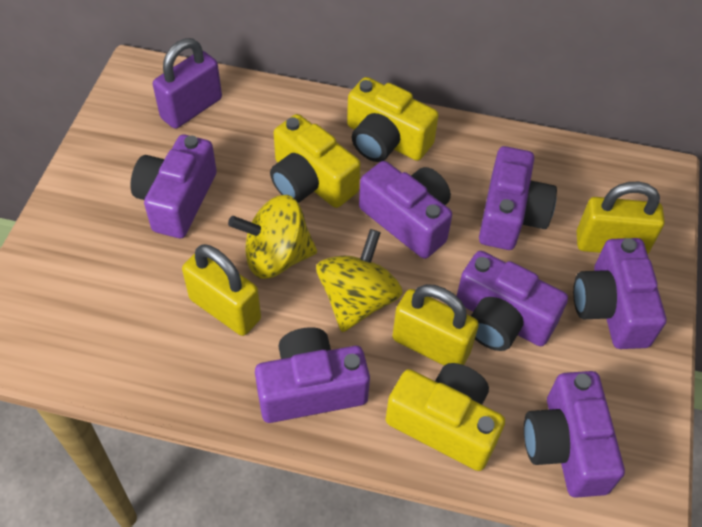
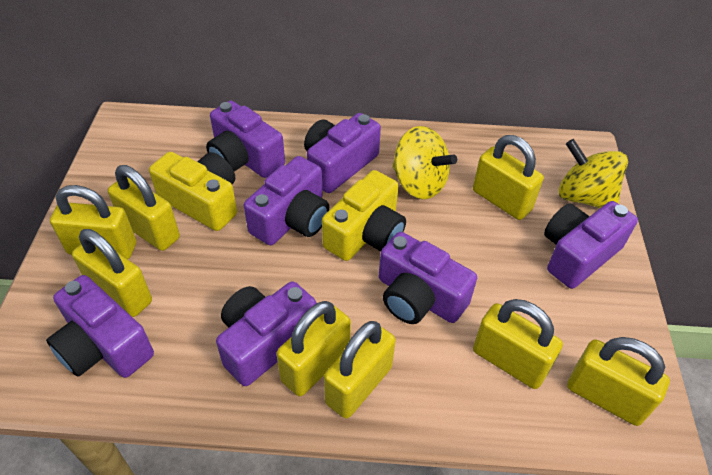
purple padlock: 1 -> 0
yellow camera: 3 -> 2
yellow padlock: 3 -> 8

